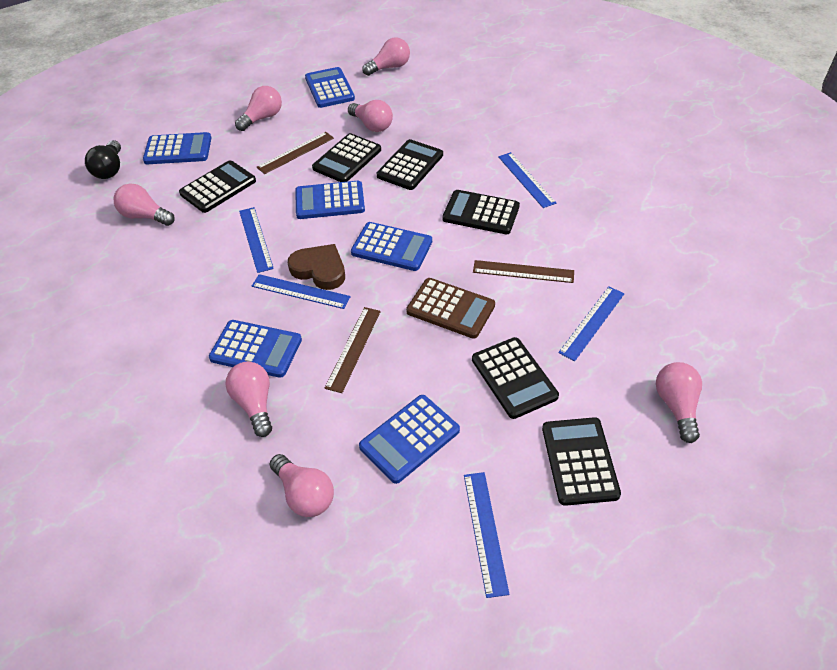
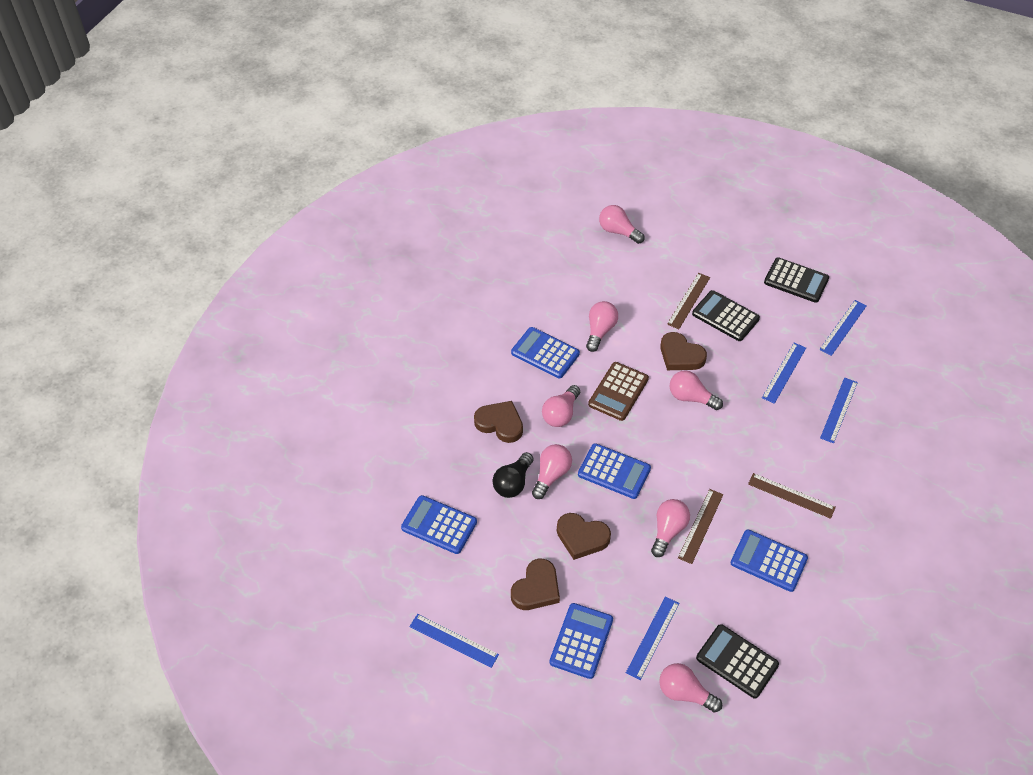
black calculator: 6 -> 3
blue calculator: 6 -> 5
brown heart: 1 -> 4

